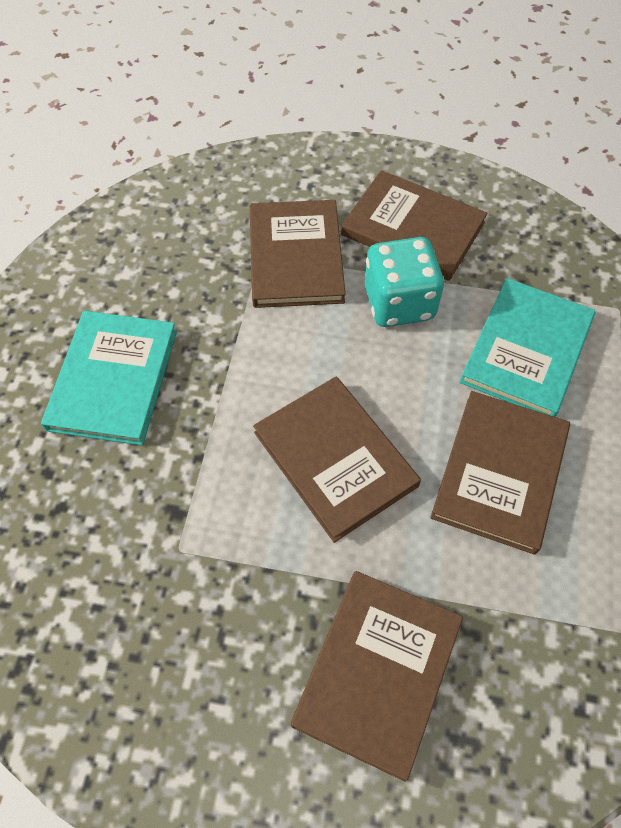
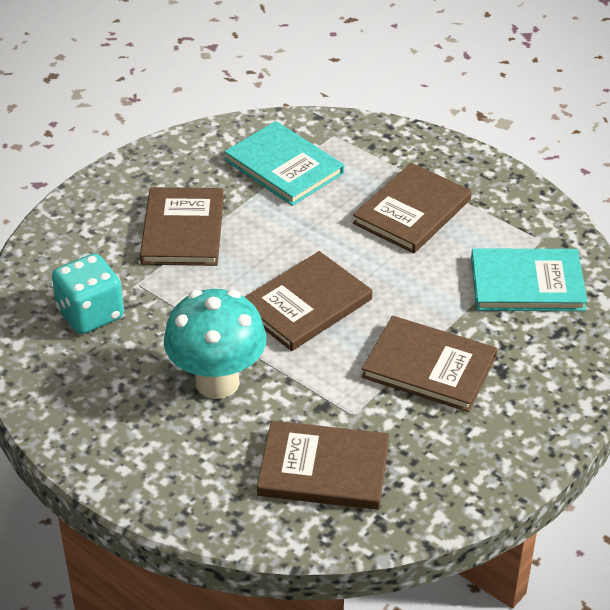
turquoise mushroom: 0 -> 1

